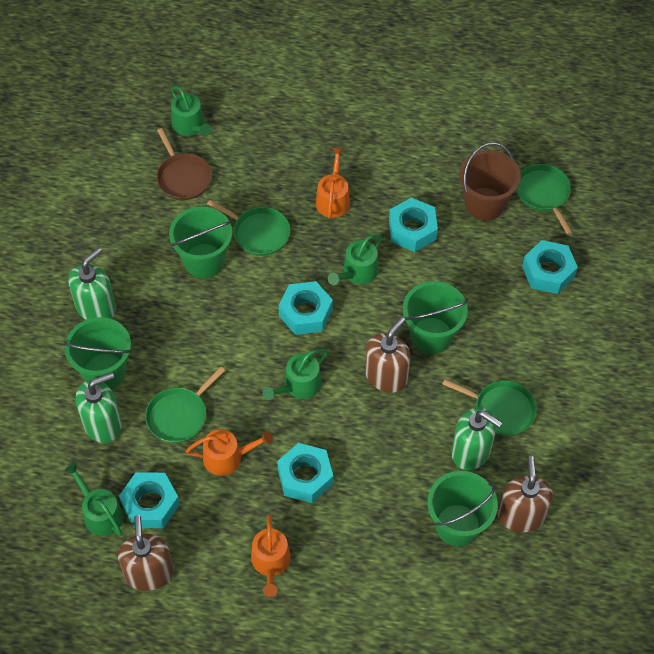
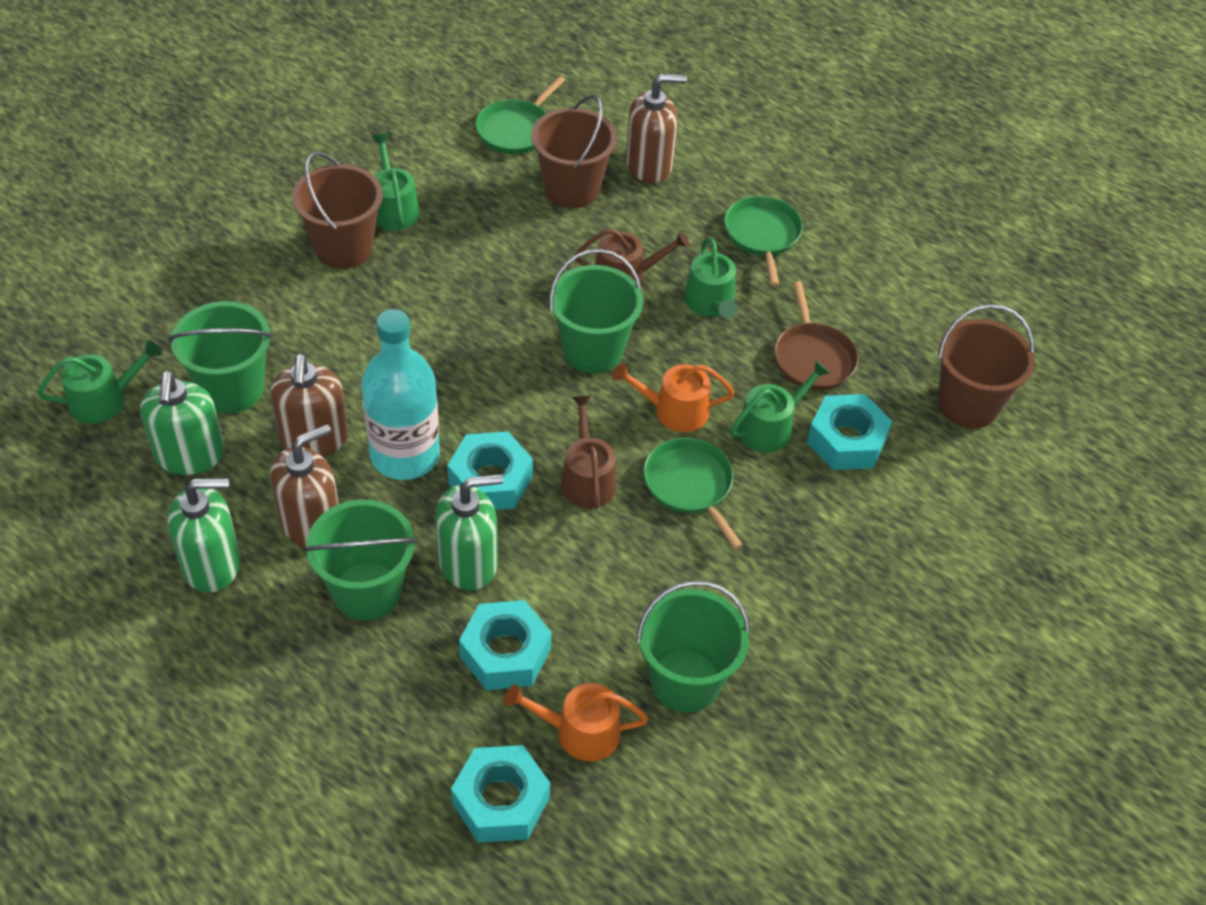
brown bucket: 1 -> 3
brown watering can: 0 -> 2
green pan: 4 -> 3
orange watering can: 3 -> 2
turquoise bottle: 0 -> 1
turquoise nut: 5 -> 4

